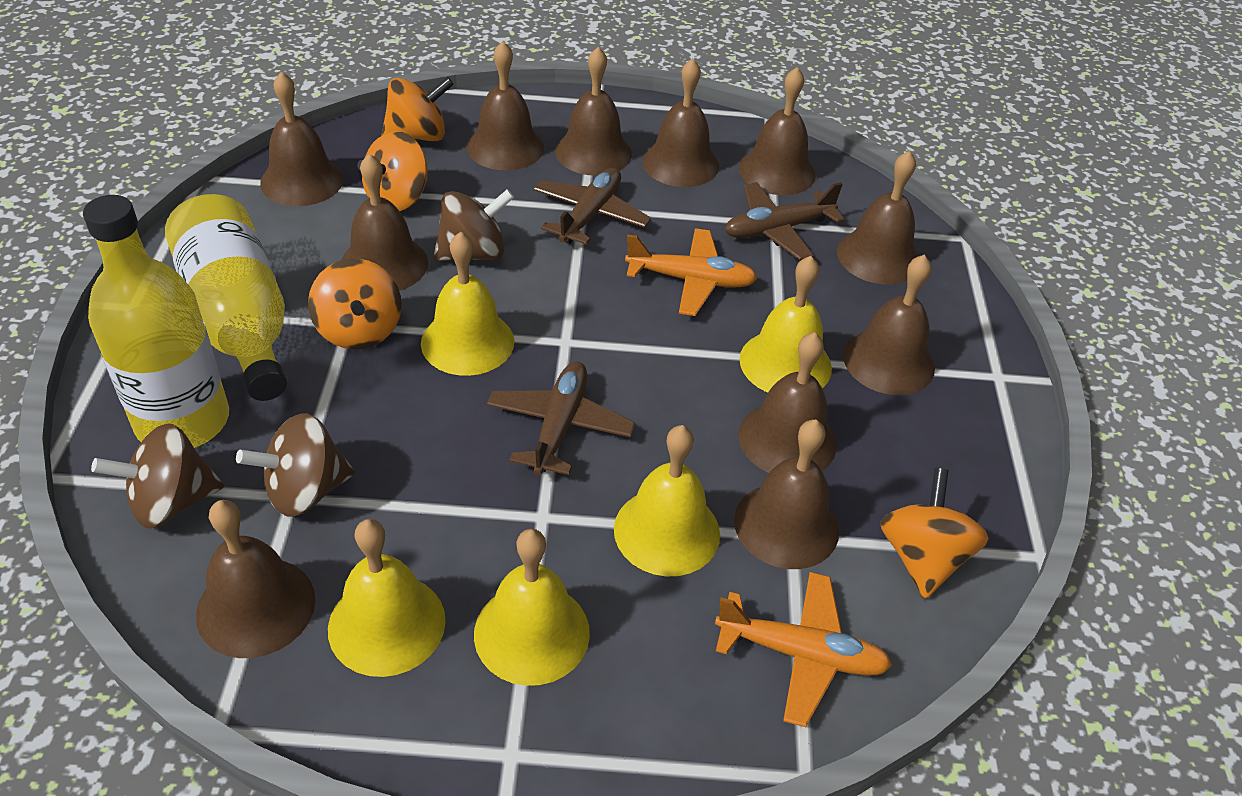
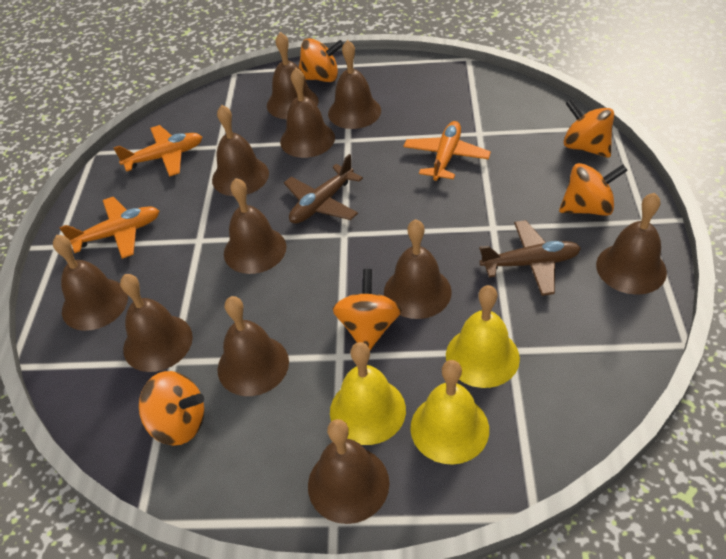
brown plane: 3 -> 2
brown spinning top: 3 -> 0
orange plane: 2 -> 3
orange spinning top: 4 -> 5
yellow bell: 5 -> 3
yellow bottle: 2 -> 0

